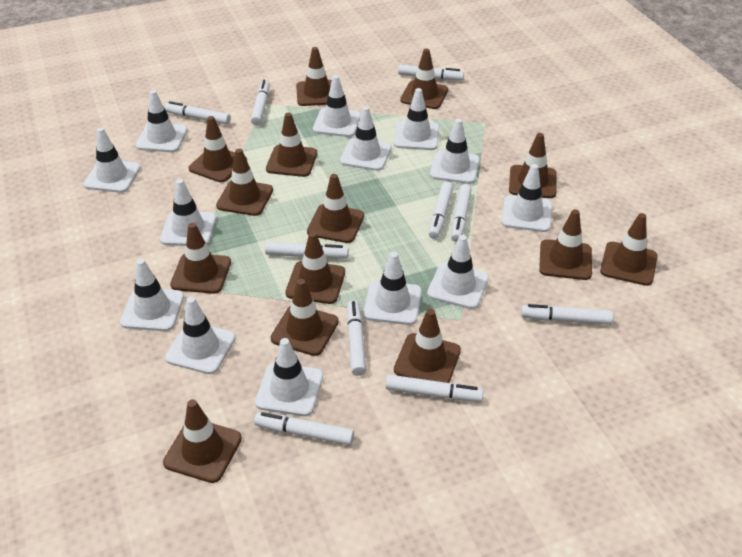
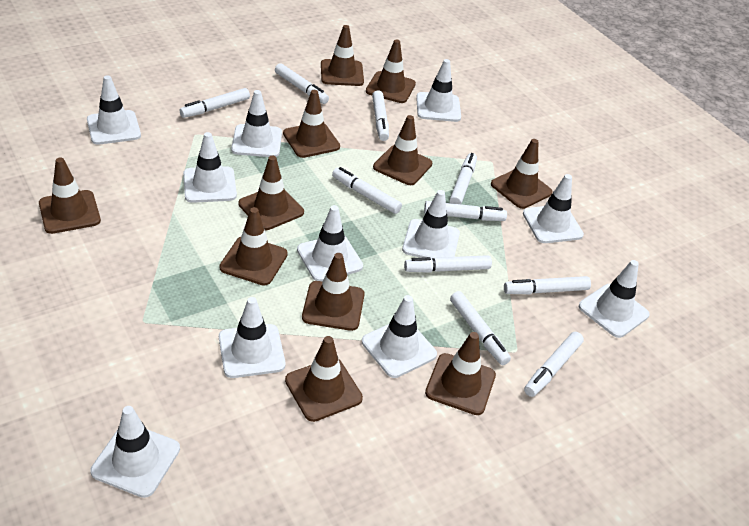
brown traffic cone: 14 -> 11
white traffic cone: 13 -> 11

